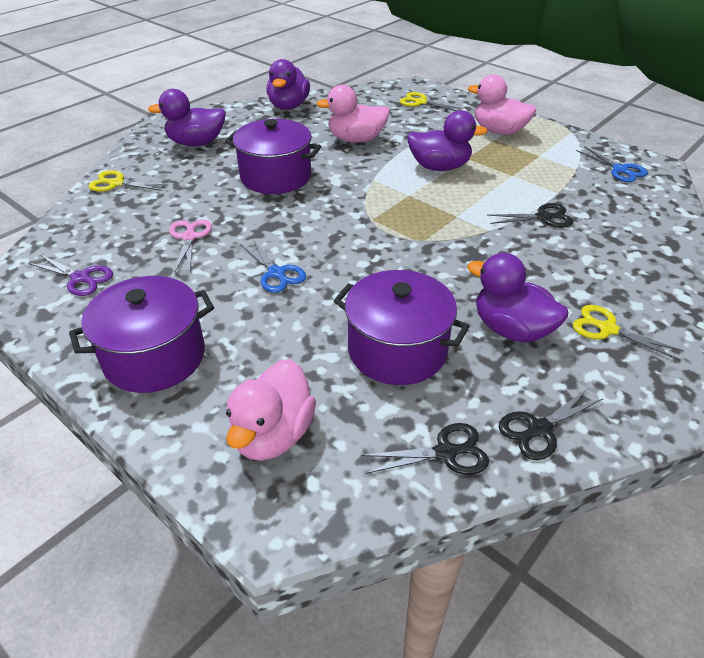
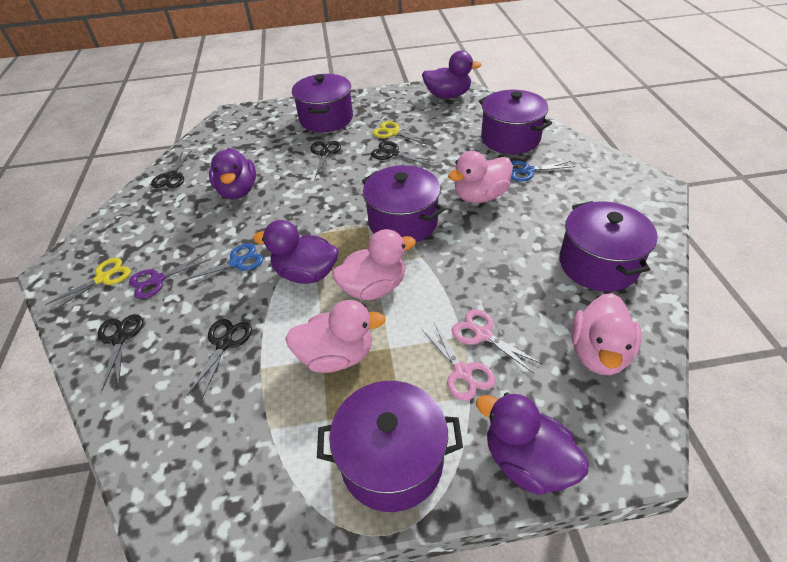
black scissors: 3 -> 5
pink duck: 3 -> 4
pink scissors: 1 -> 2
purple pot: 3 -> 5
yellow scissors: 3 -> 2

